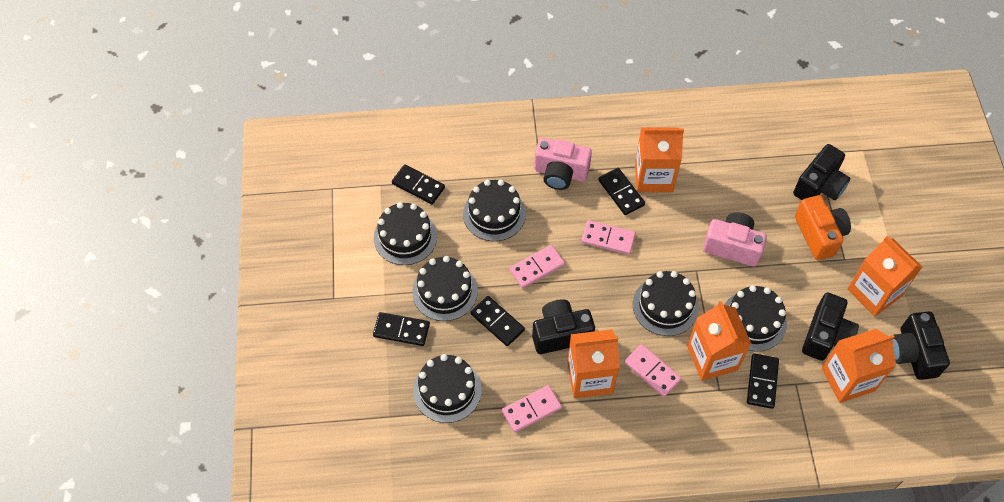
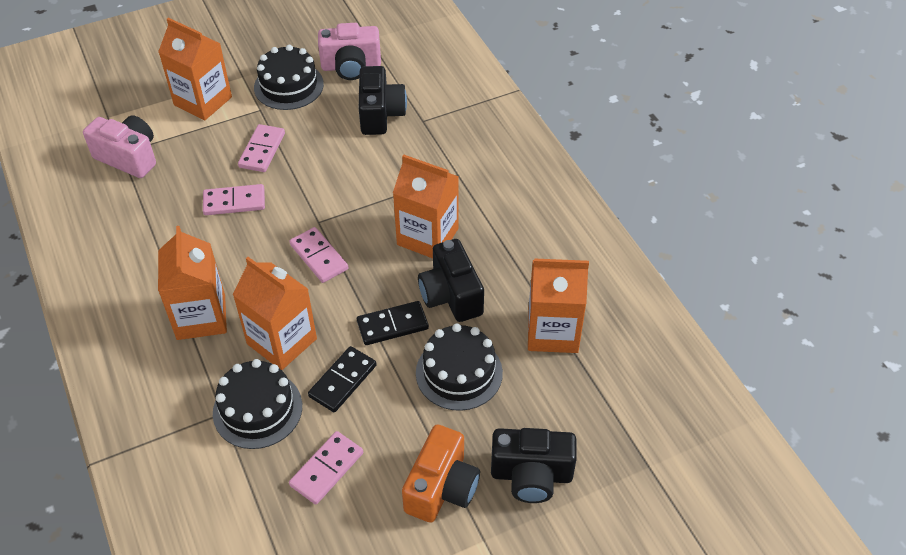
black cake: 6 -> 3
black camera: 4 -> 3
black domino: 5 -> 2

